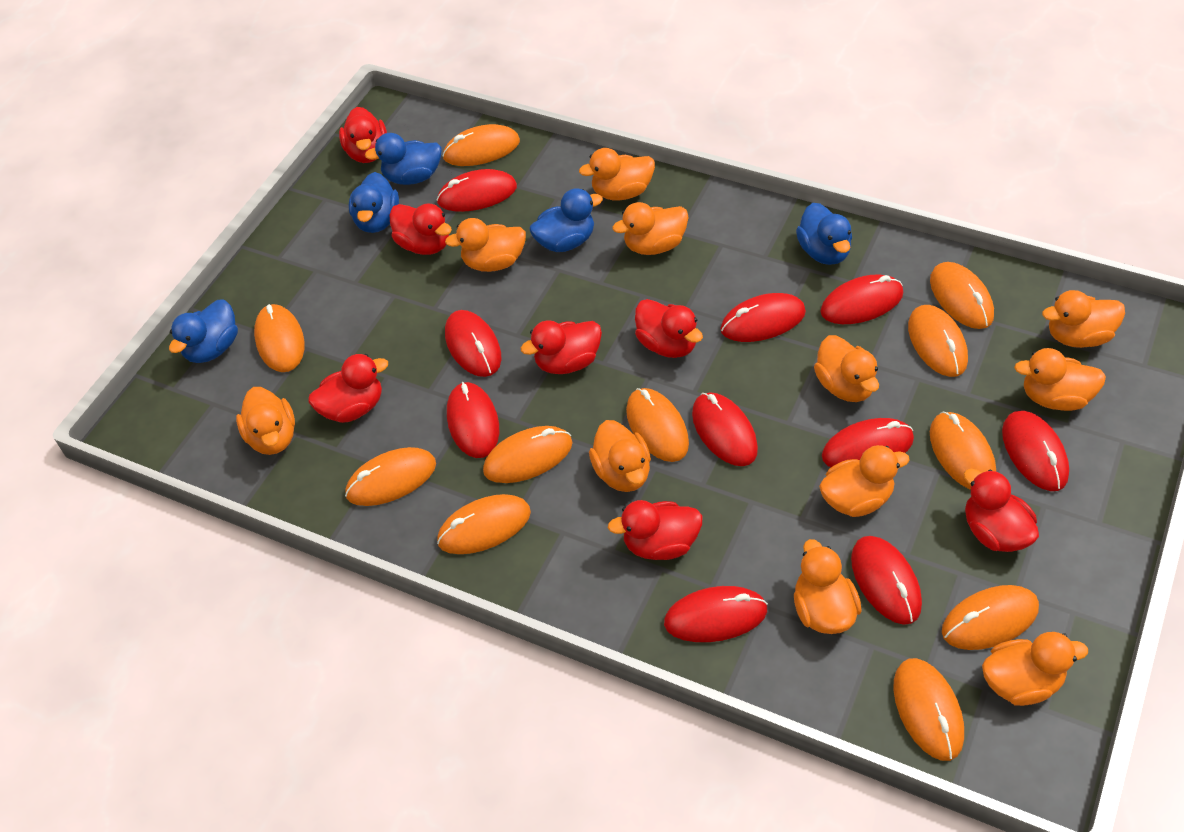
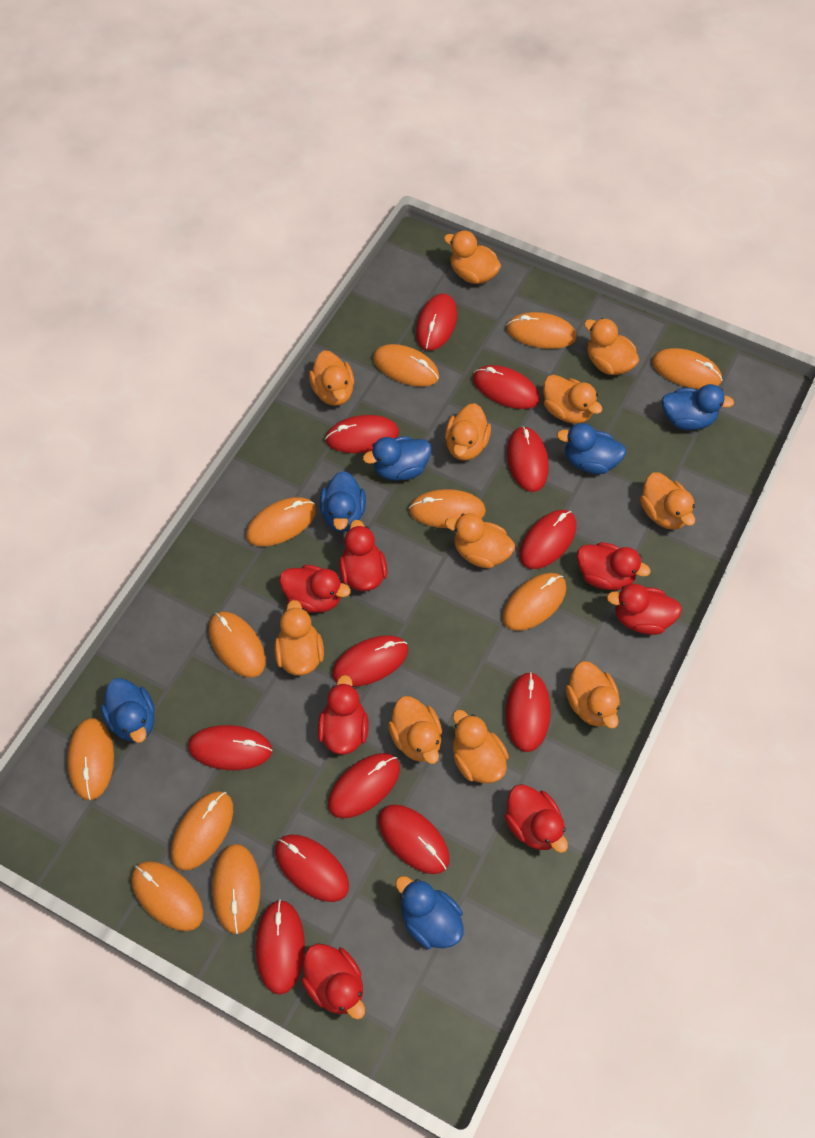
blue duck: 5 -> 6
red mouse: 10 -> 12

